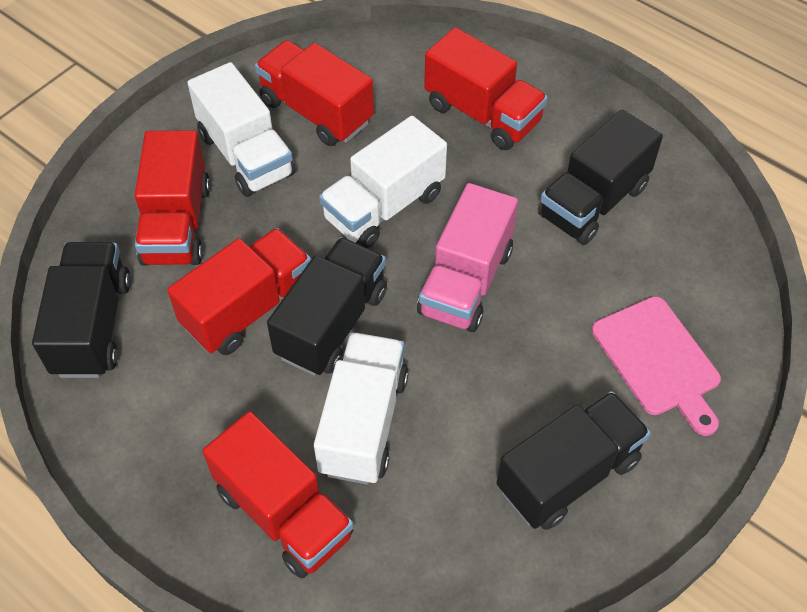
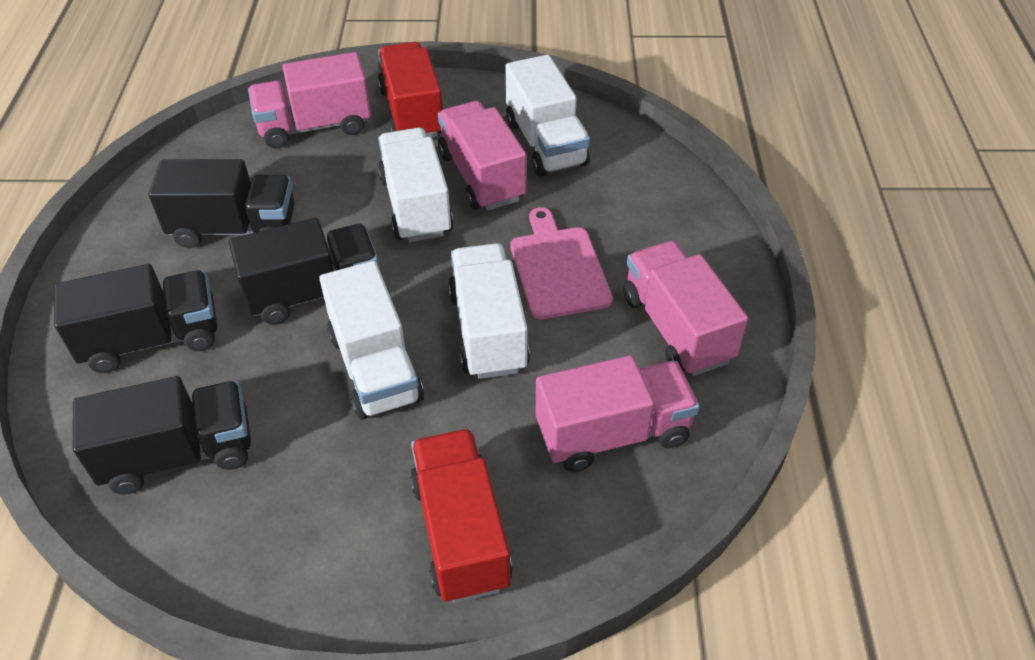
pink truck: 1 -> 4
red truck: 5 -> 2
white truck: 3 -> 4

